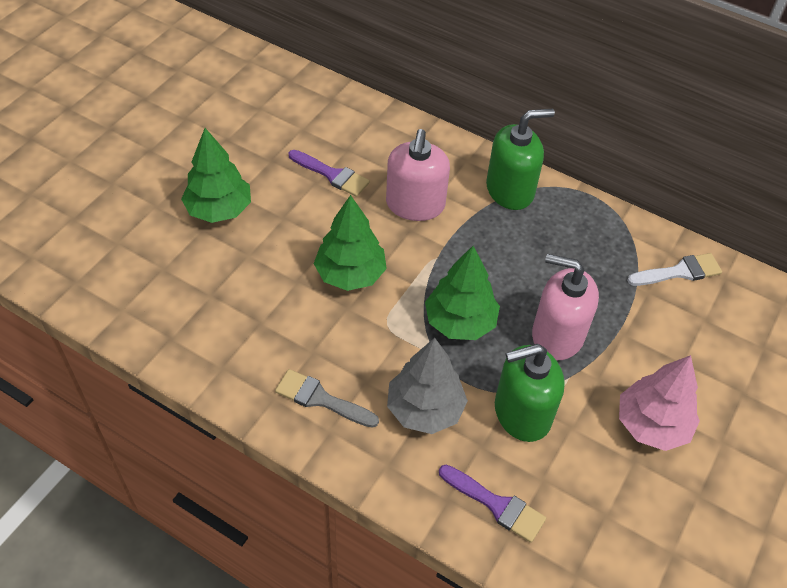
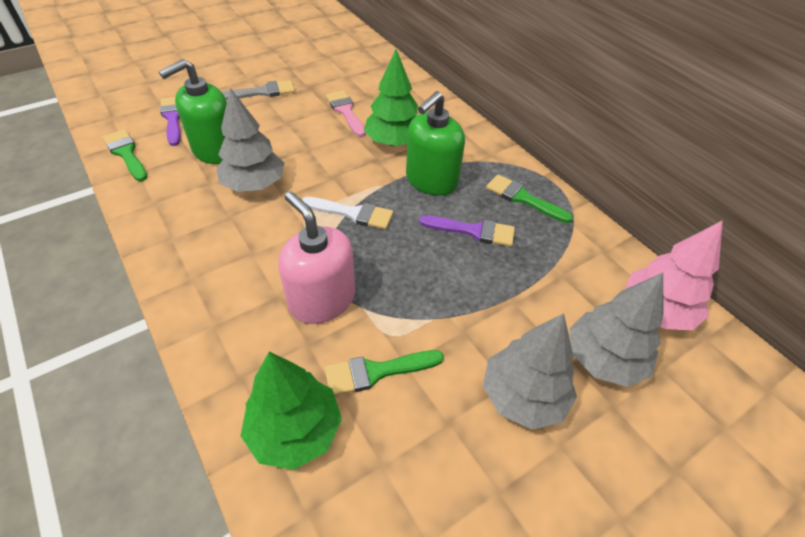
green brush: 0 -> 3
green tree: 3 -> 2
grey tree: 1 -> 3
pink brush: 0 -> 1
pink soap dispenser: 2 -> 1

